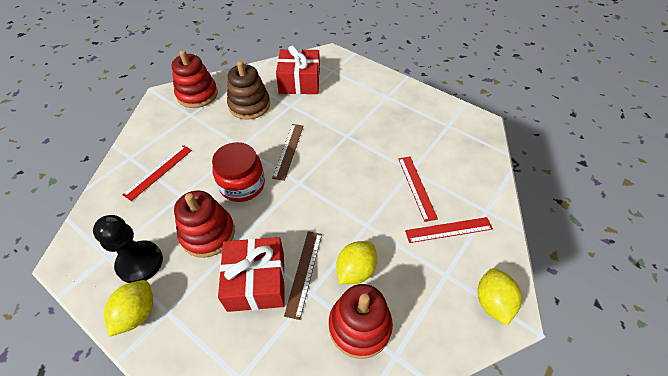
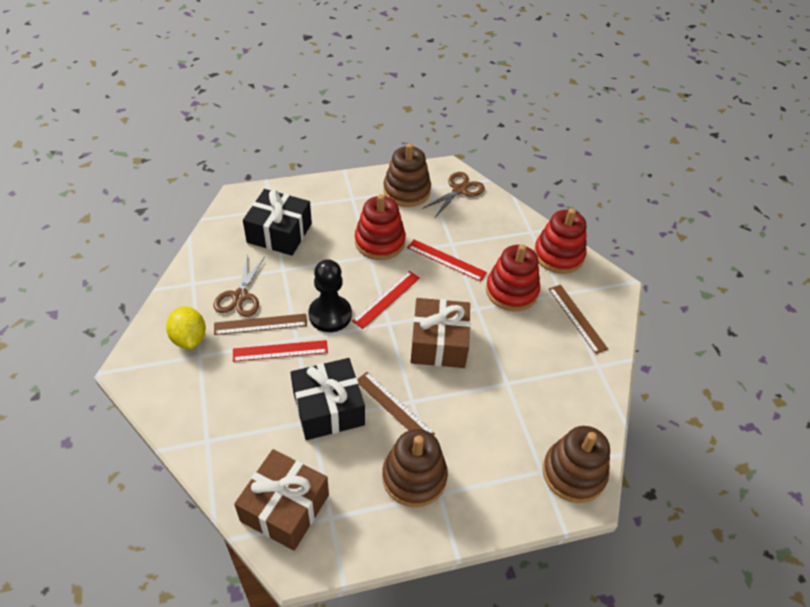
black gift: 0 -> 2
brown gift: 0 -> 2
brown ruler: 2 -> 3
brown scissors: 0 -> 2
brown stacking toy: 1 -> 3
red gift: 2 -> 0
red jar: 1 -> 0
yellow lemon: 3 -> 1

